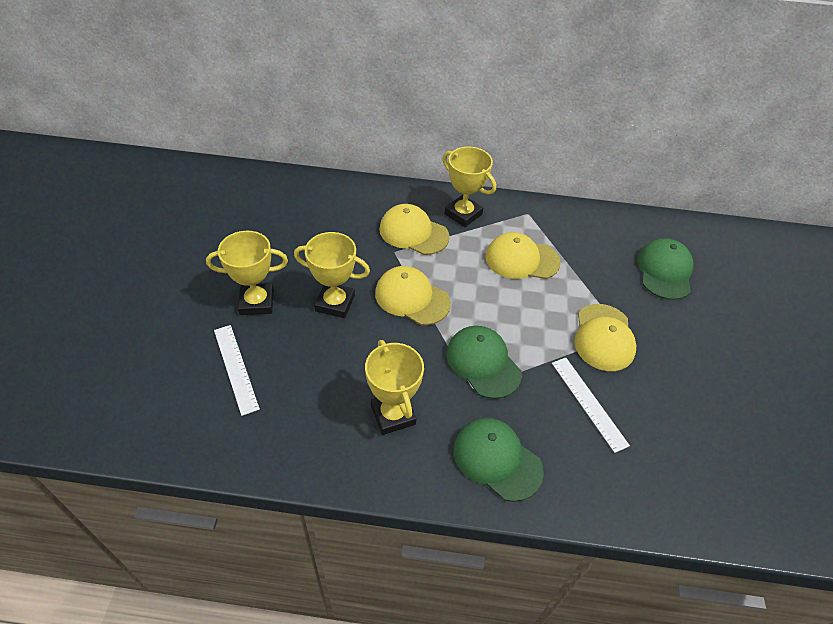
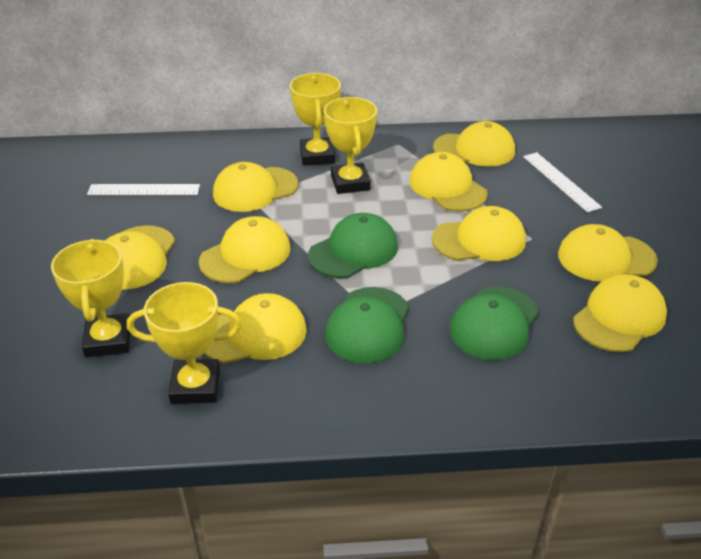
yellow cap: 4 -> 9

